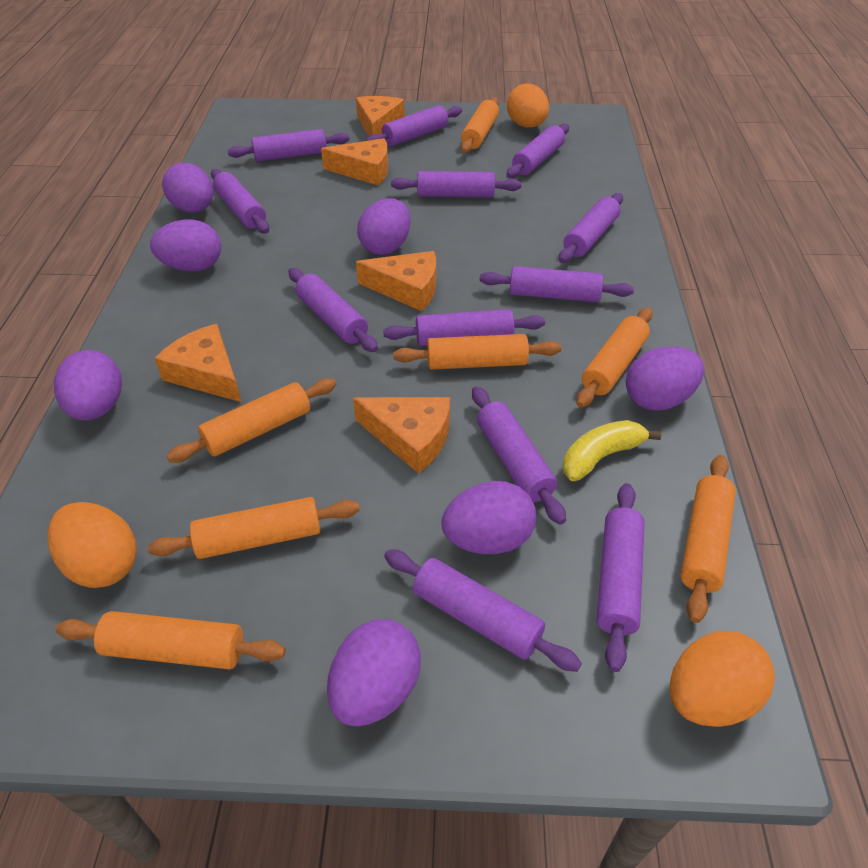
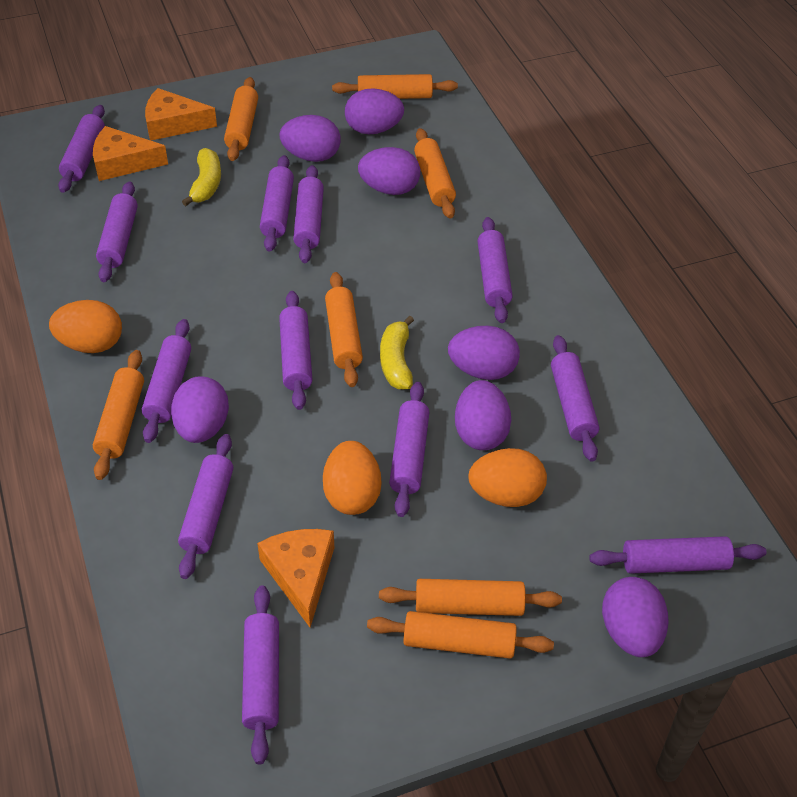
orange cheese: 5 -> 3
yellow banana: 1 -> 2

